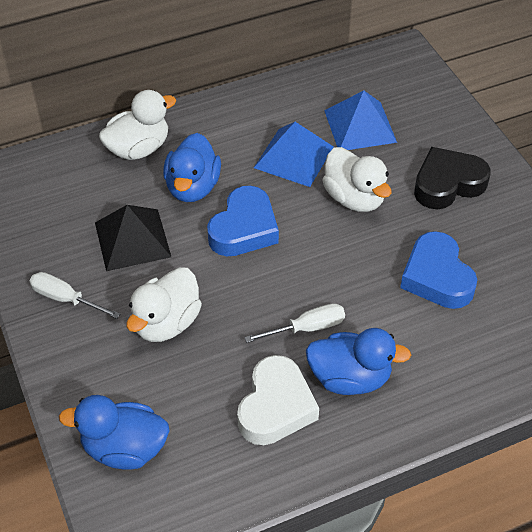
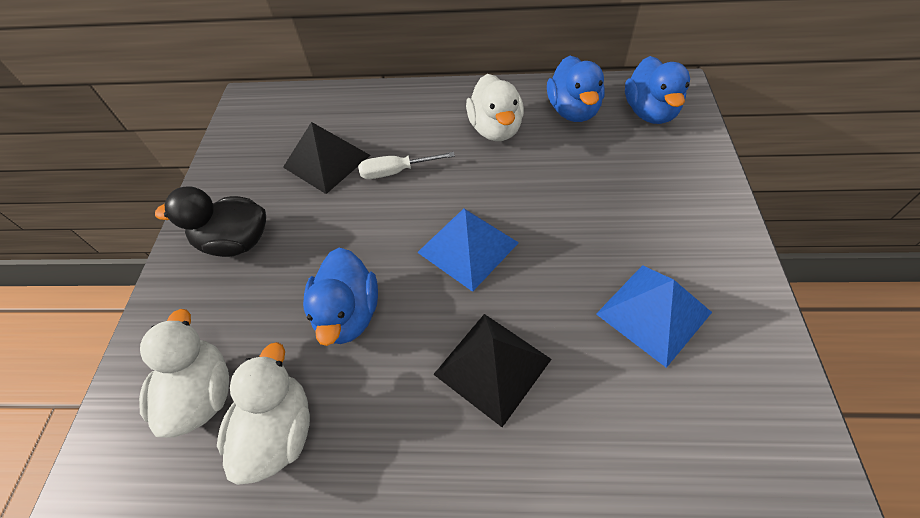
black duck: 0 -> 1
black heart: 1 -> 0
black pyramid: 1 -> 2
blue heart: 2 -> 0
white heart: 1 -> 0
white screwdriver: 2 -> 1

